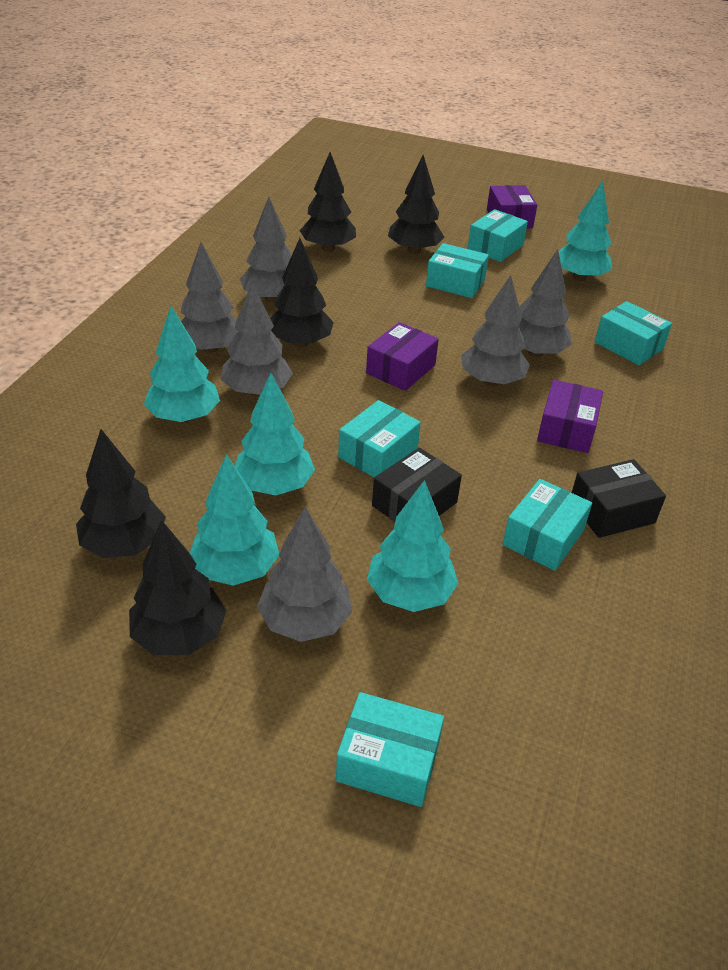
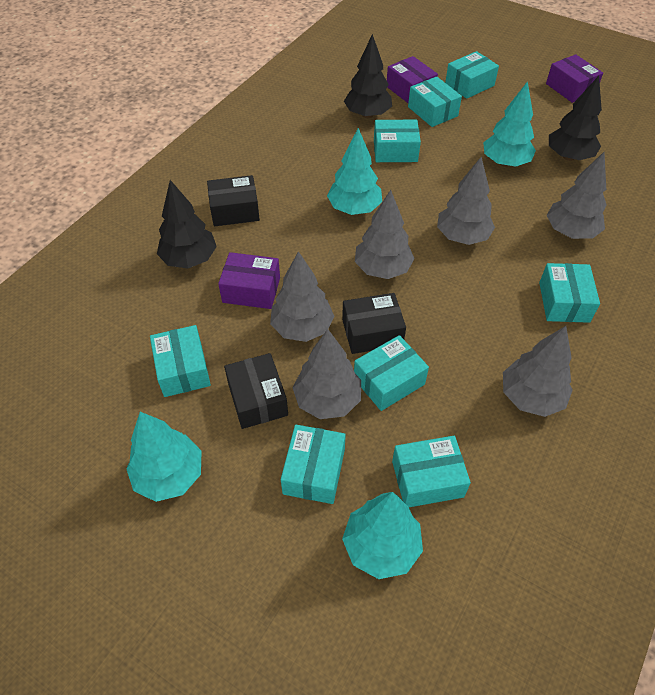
black box: 2 -> 3
black tree: 5 -> 3
turquoise box: 6 -> 8
turquoise tree: 5 -> 4

